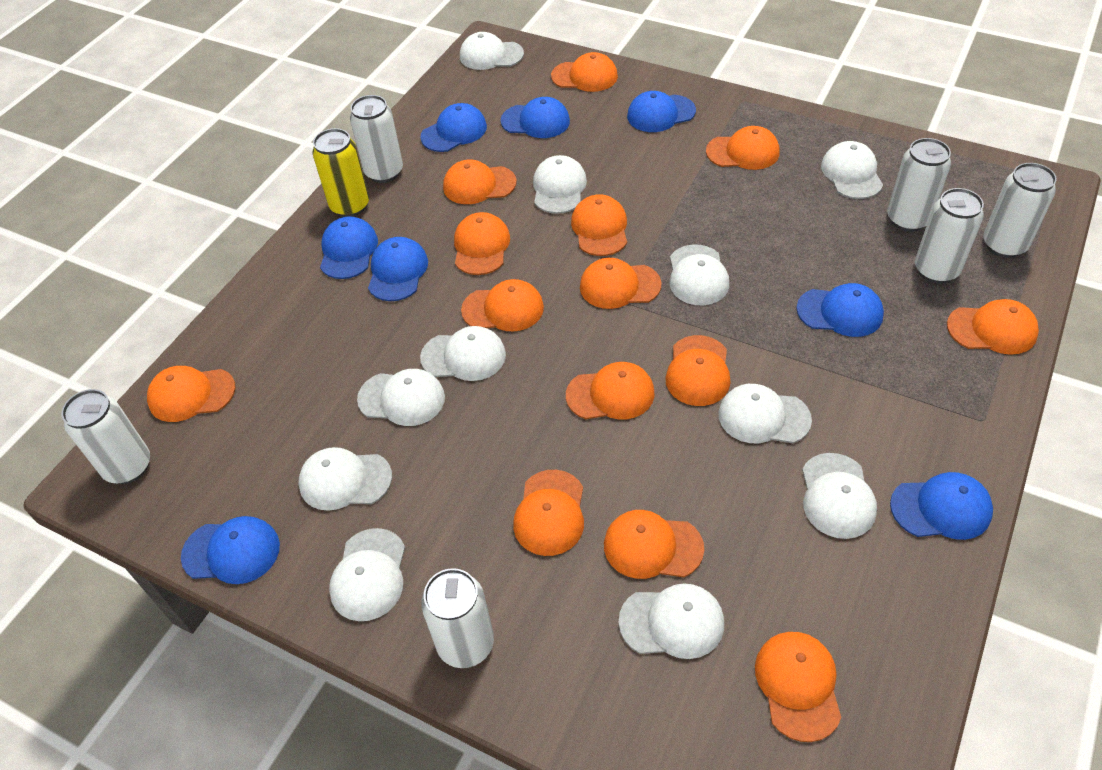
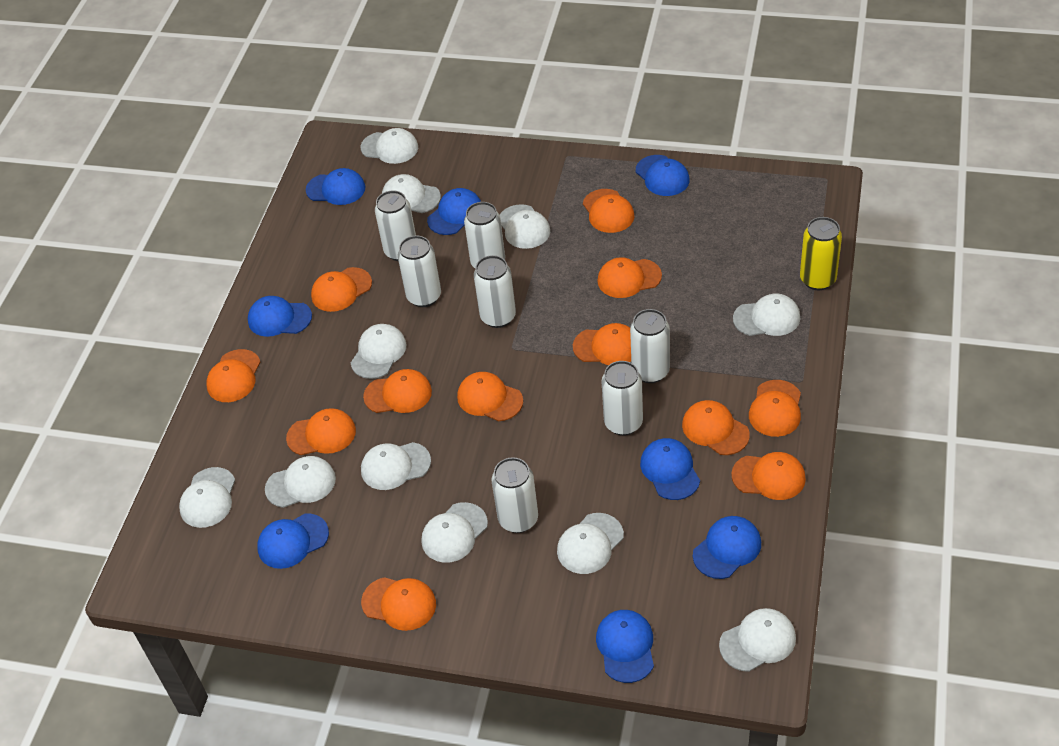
orange cap: 14 -> 12
white can: 6 -> 7

